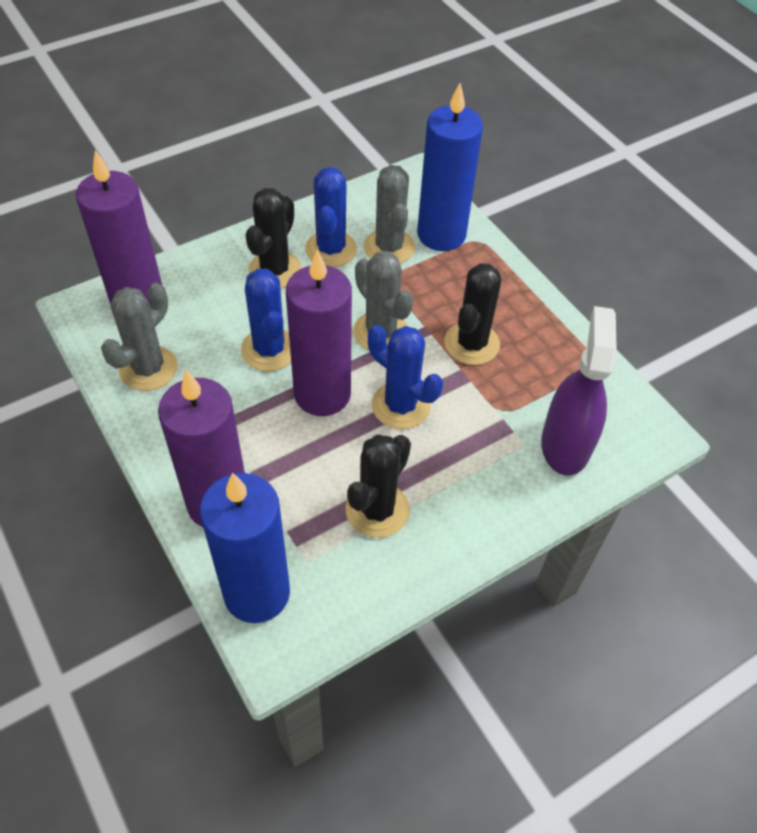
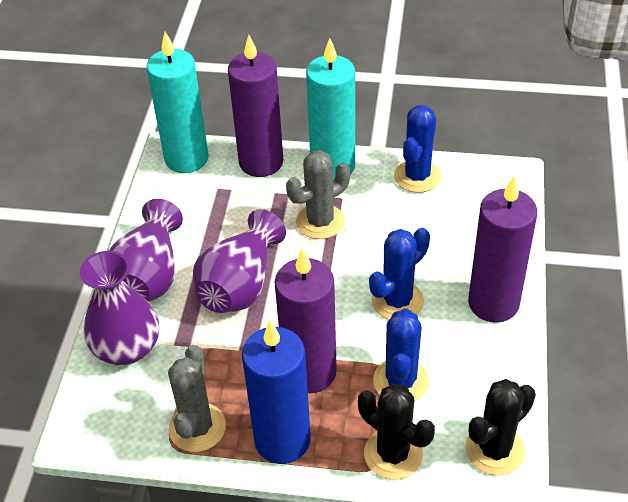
black cactus: 3 -> 2
blue candle: 2 -> 1
grey cactus: 3 -> 2
purple spray bottle: 1 -> 0
purple vase: 0 -> 3
turquoise candle: 0 -> 2

